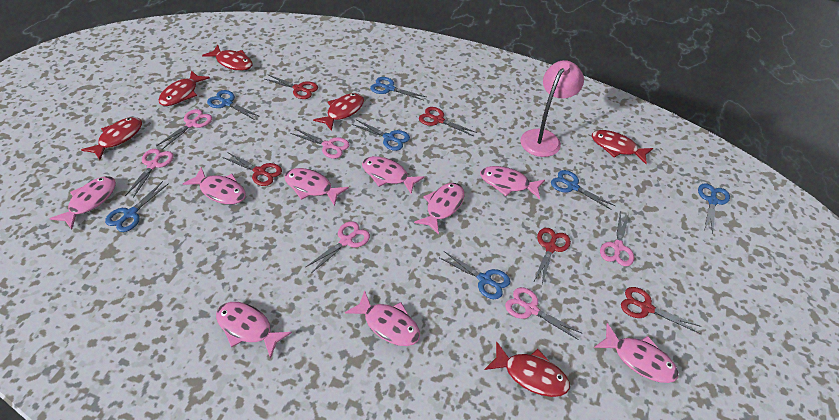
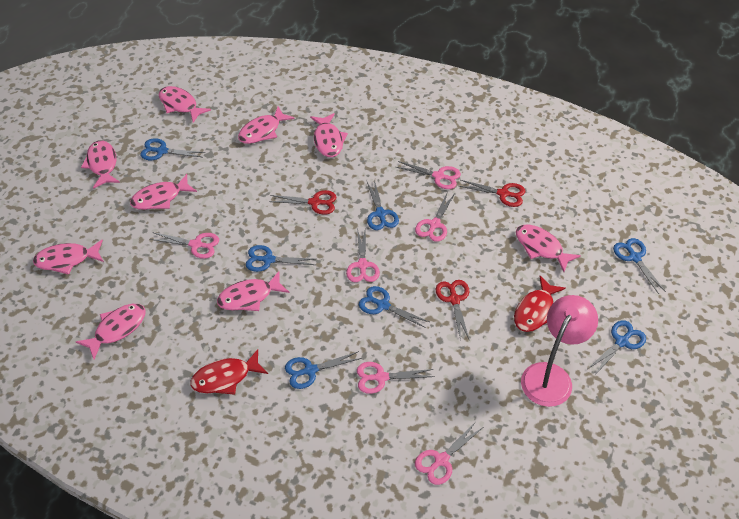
red fish: 6 -> 2
red scissors: 5 -> 3

